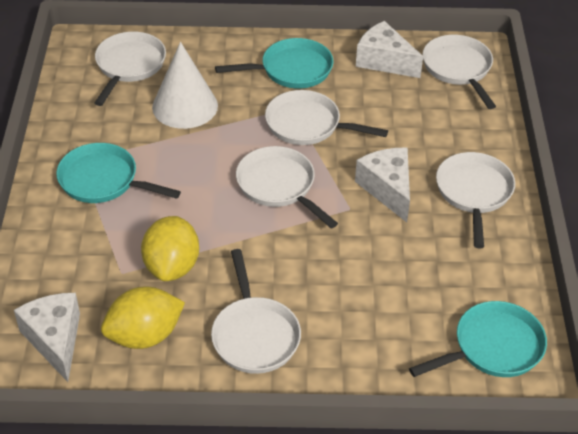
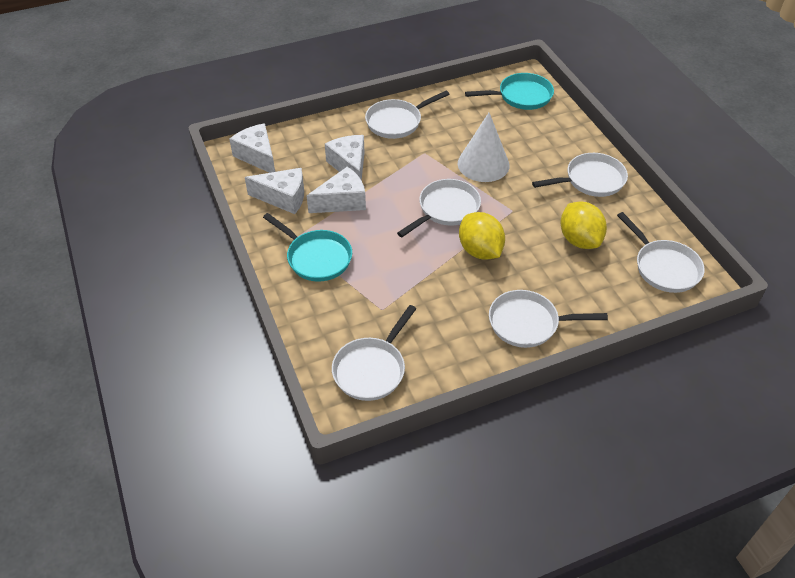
turquoise pan: 3 -> 2
white cheese: 3 -> 4

